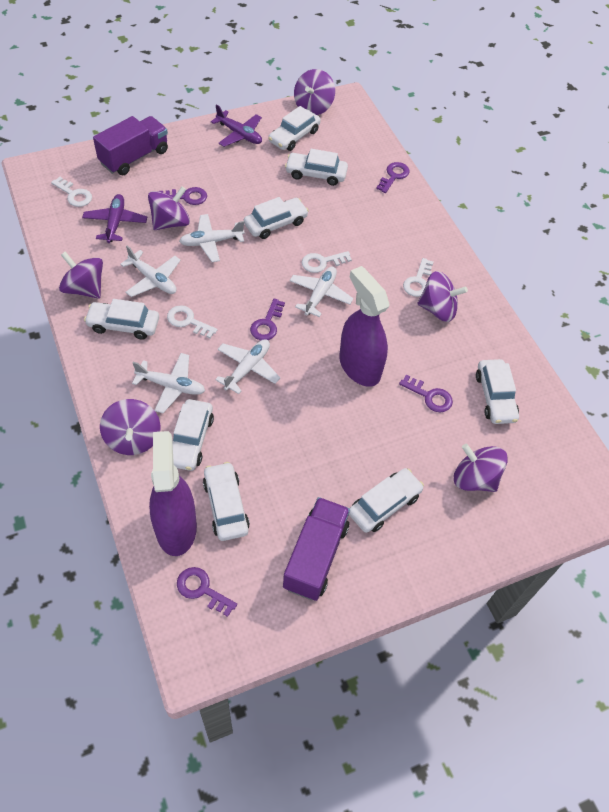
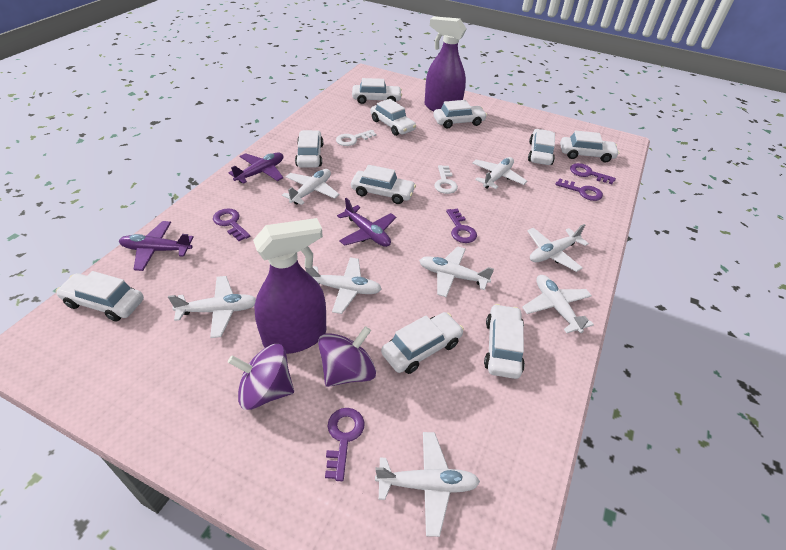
purple plane: 2 -> 3
purple spinning top: 6 -> 2
purple truck: 2 -> 0
white car: 8 -> 10
white key: 4 -> 2
white plane: 5 -> 8

